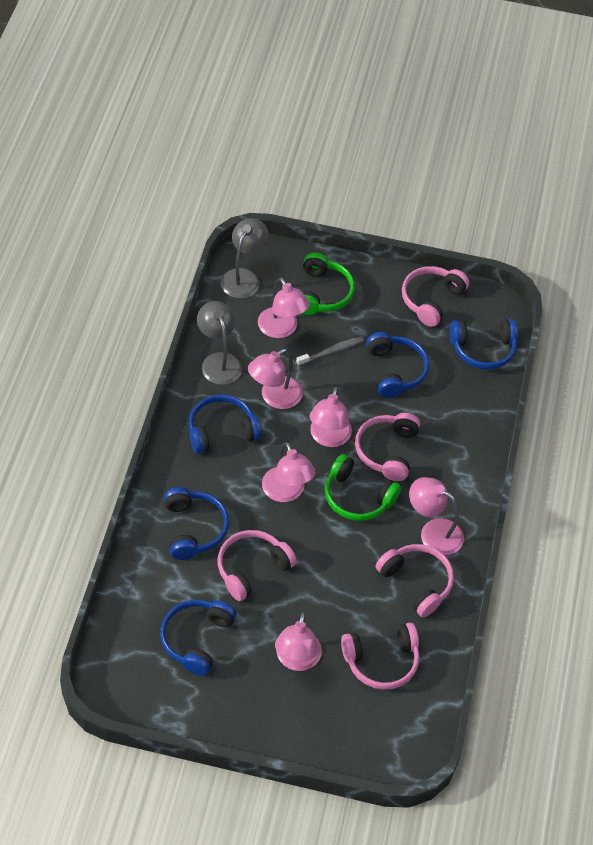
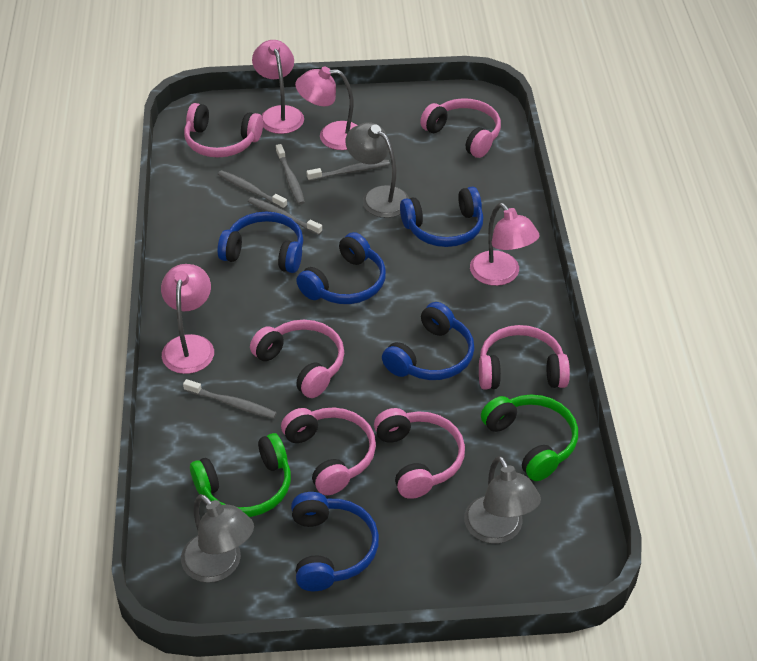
grey lamp: 2 -> 3
grey toothbrush: 1 -> 5
pink headphones: 5 -> 6
pink lamp: 6 -> 4

